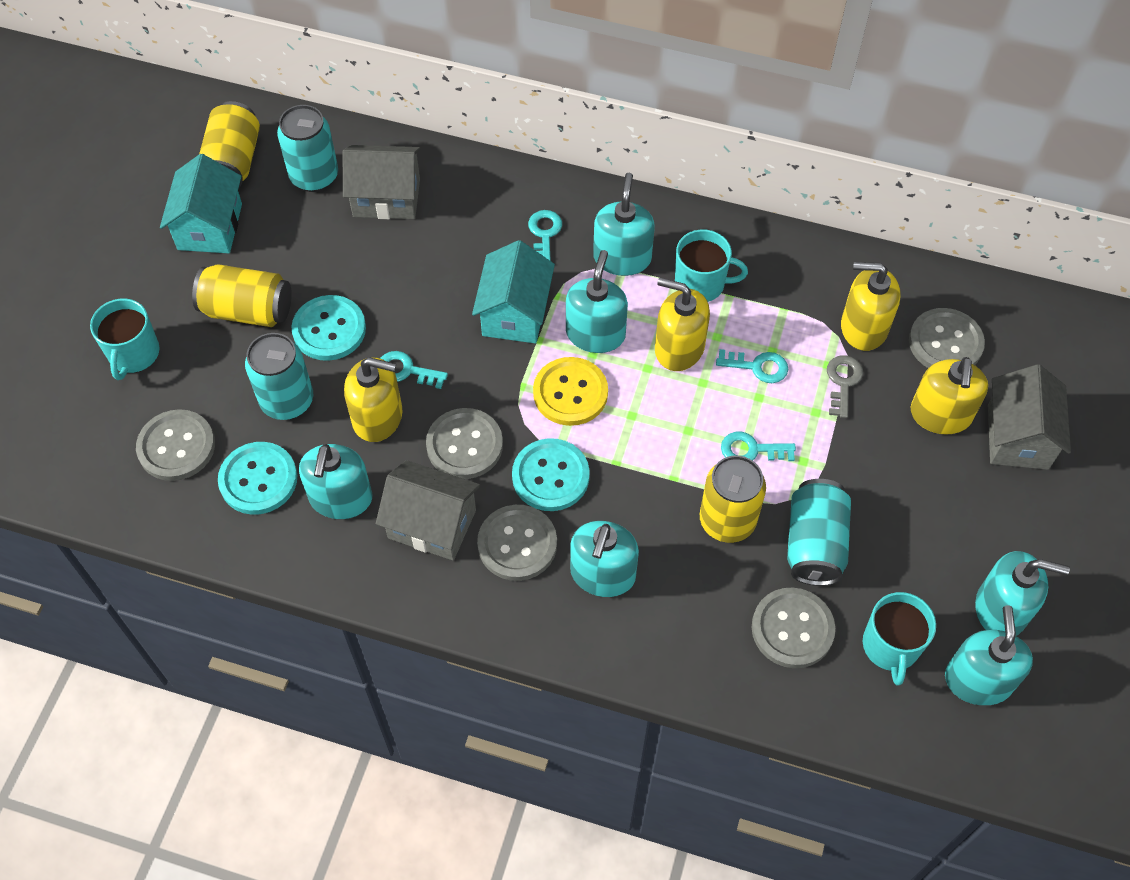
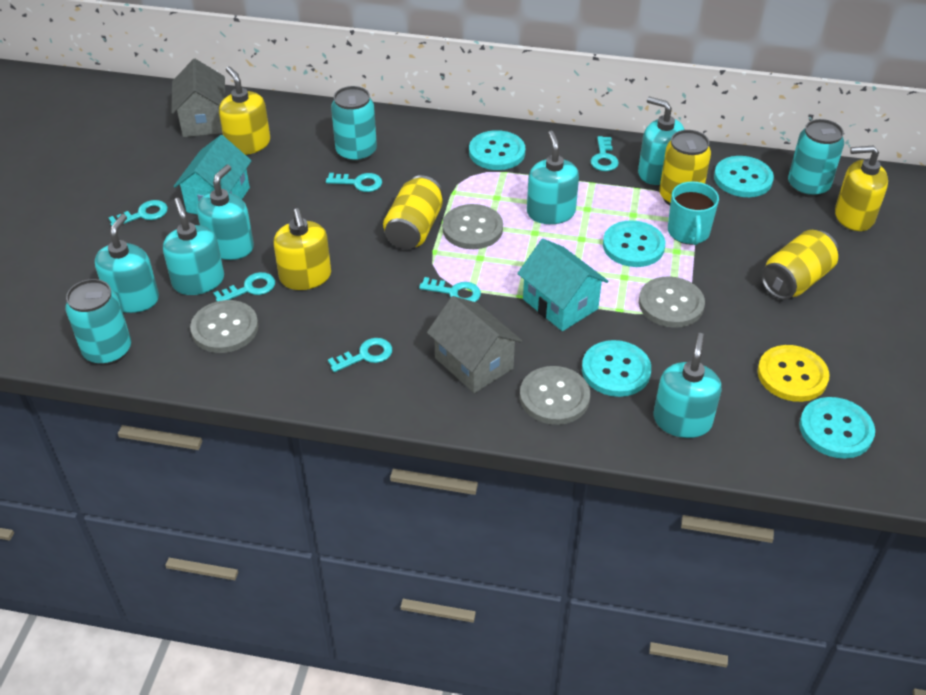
grey button: 5 -> 4
grey house: 3 -> 2
grey key: 1 -> 0
turquoise button: 3 -> 5
turquoise key: 4 -> 6
turquoise mug: 3 -> 1
yellow soap dispenser: 4 -> 3

